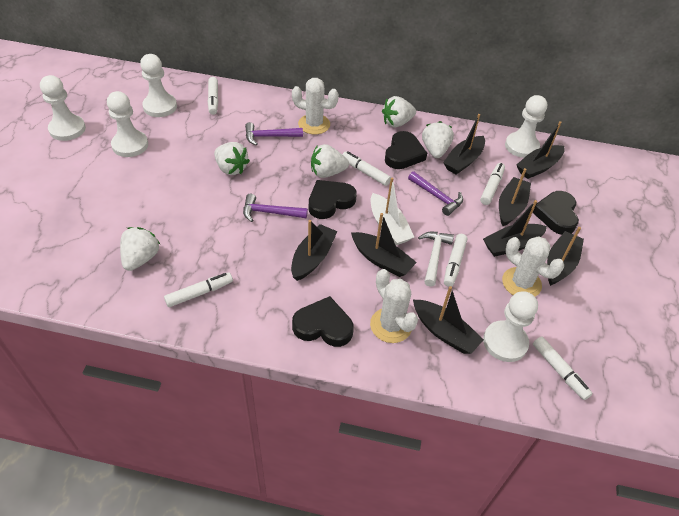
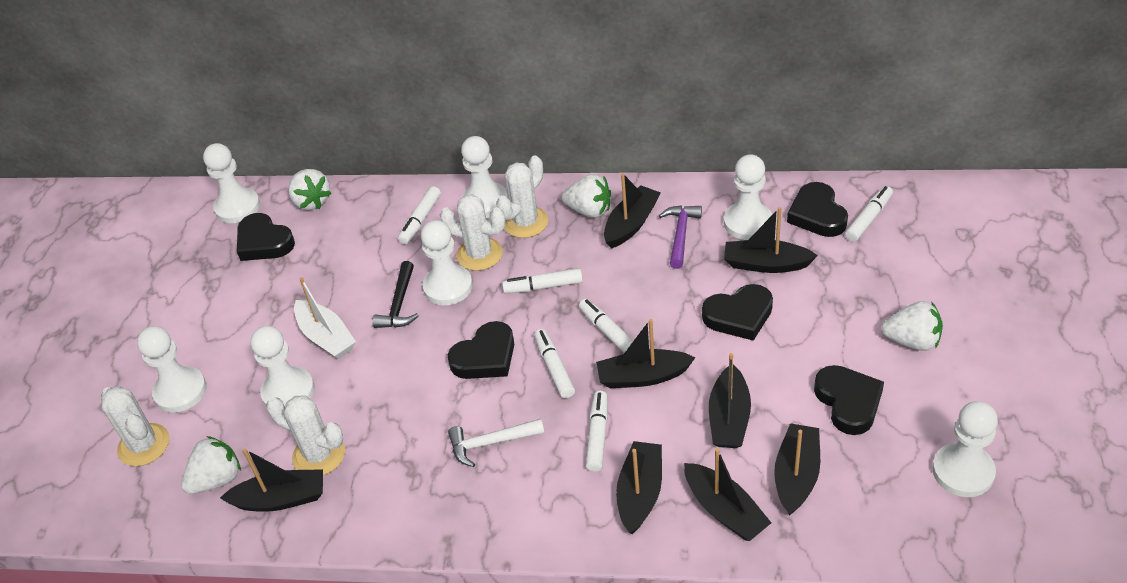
black hammer: 0 -> 1
black heart: 4 -> 5
purple hammer: 3 -> 1
white cactus: 3 -> 4
white pawn: 5 -> 7
white strawberry: 5 -> 4

